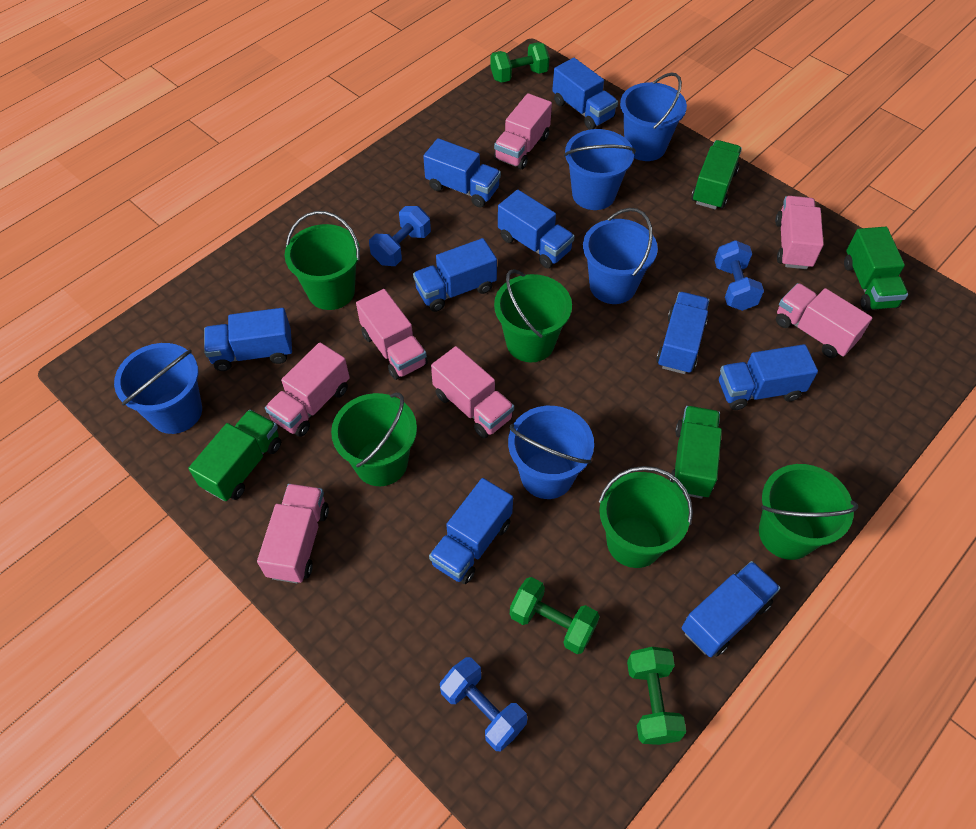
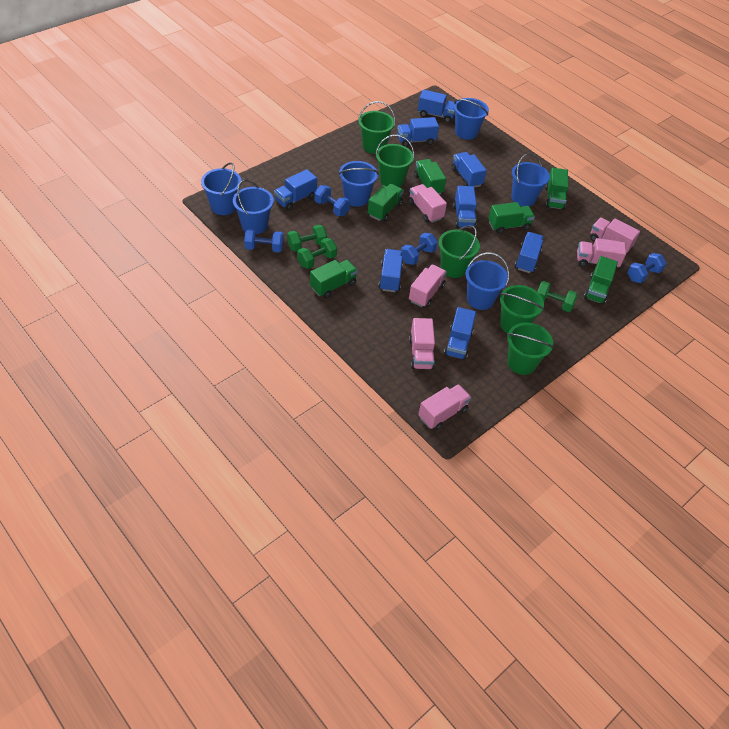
blue bucket: 5 -> 6
blue dumbbell: 3 -> 4
blue truck: 9 -> 8
green truck: 4 -> 6
pink truck: 7 -> 6

